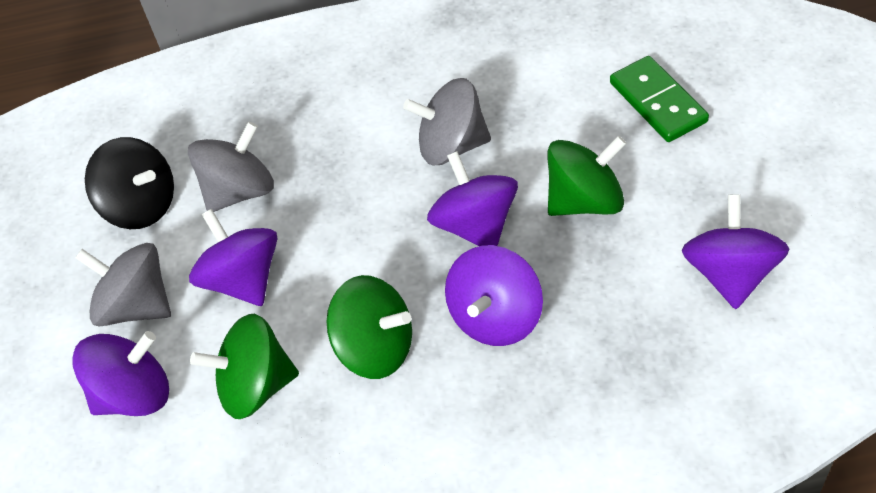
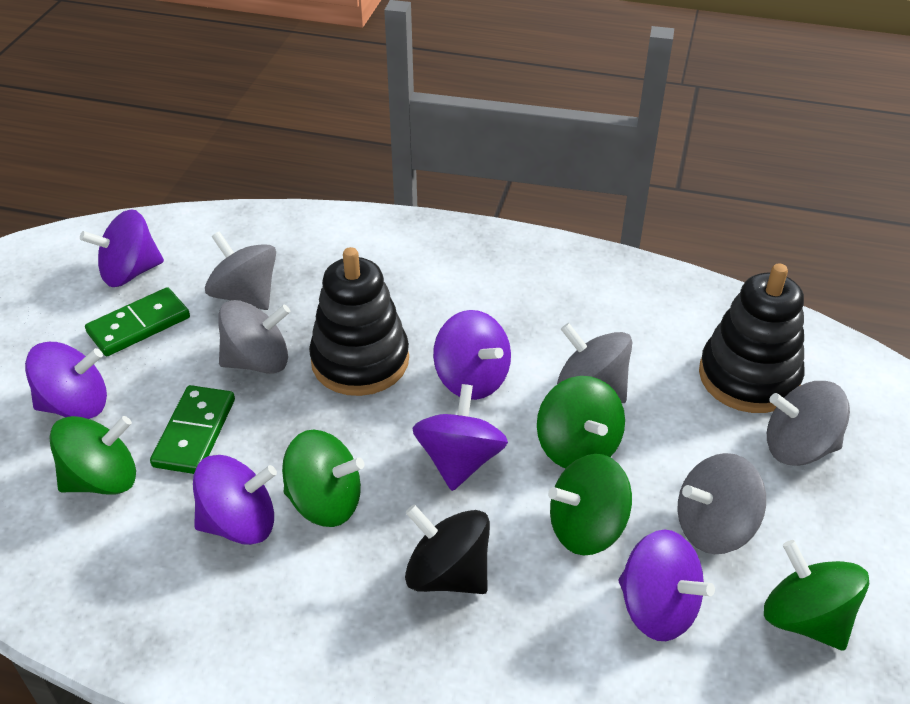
black stacking toy: 0 -> 2
green domino: 1 -> 2
green spinning top: 3 -> 5
grey spinning top: 3 -> 5
purple spinning top: 5 -> 6

